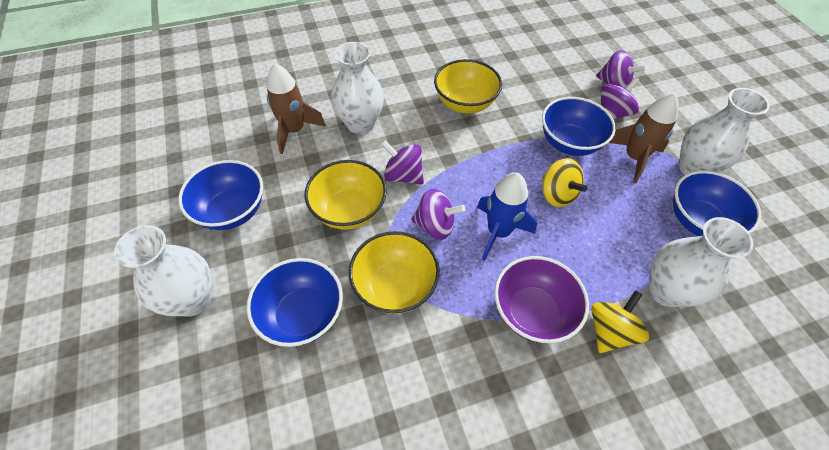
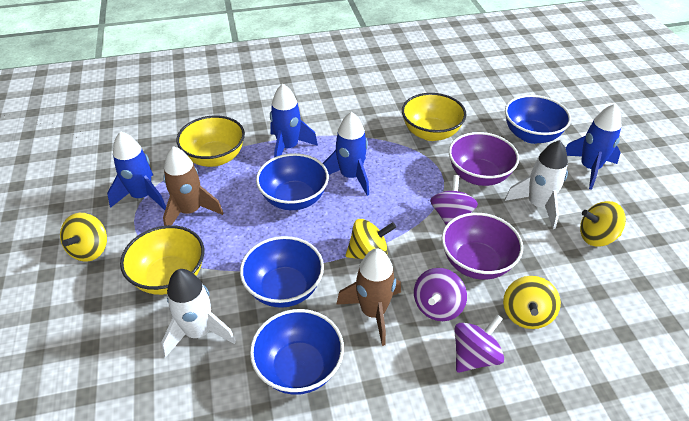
blue rocket: 1 -> 4
purple bowl: 1 -> 2
purple spinning top: 4 -> 3
white rocket: 0 -> 2
white vase: 4 -> 0
yellow spinning top: 2 -> 4

